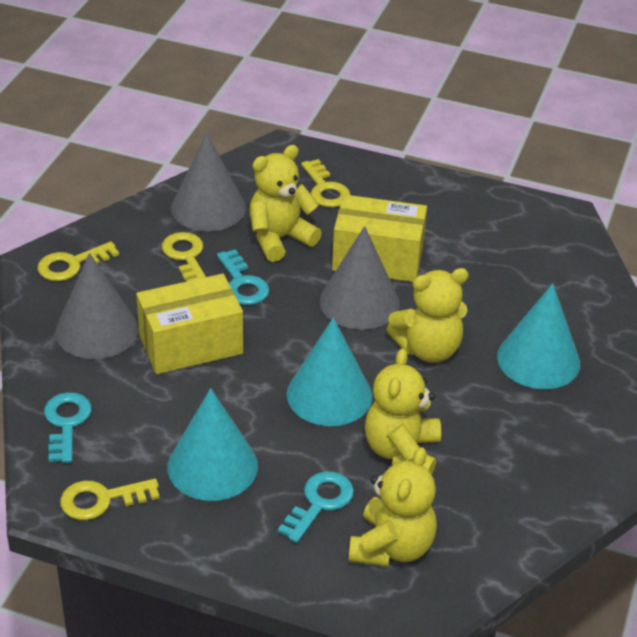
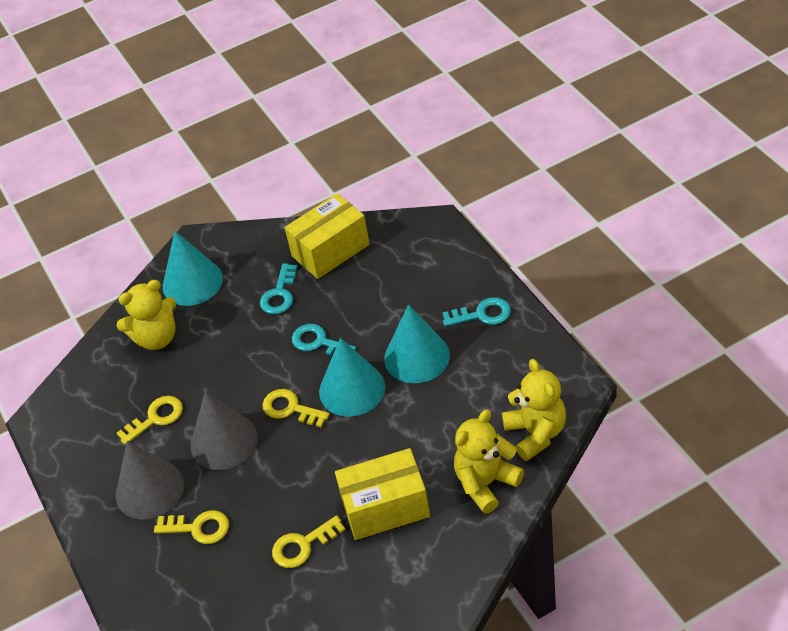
grey cone: 3 -> 2
yellow teddy bear: 4 -> 3

